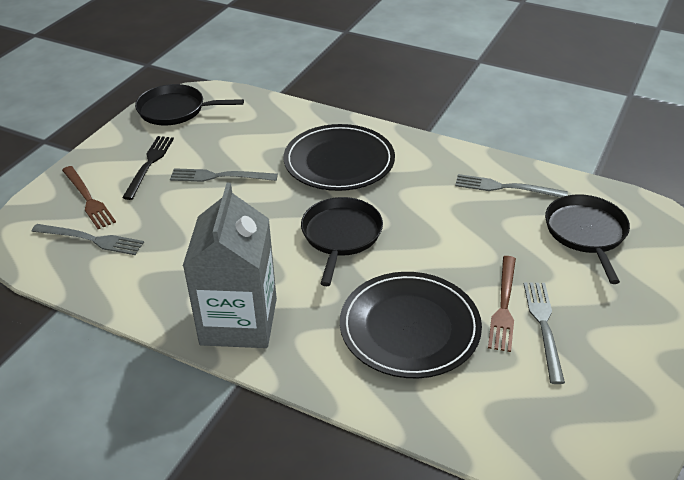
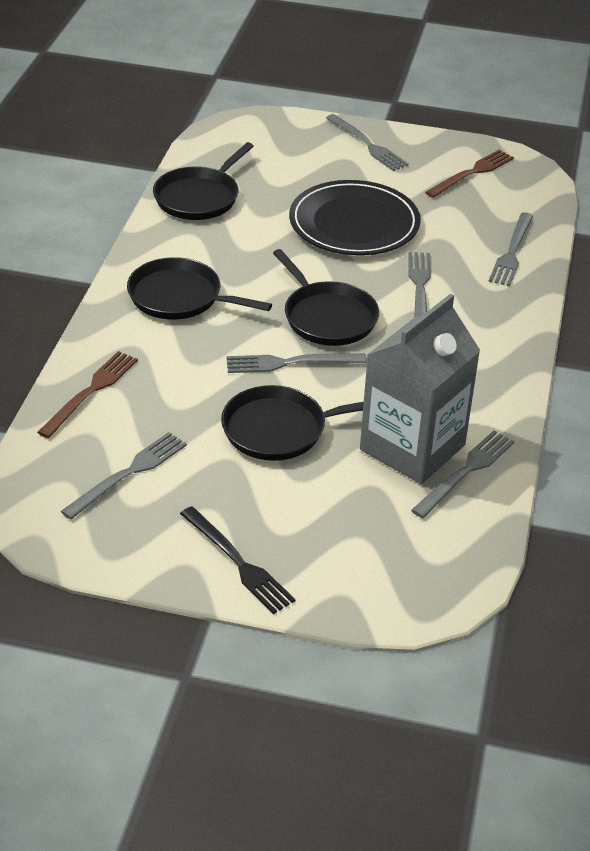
black pan: 3 -> 4
black plate: 2 -> 1
grey fork: 4 -> 6

